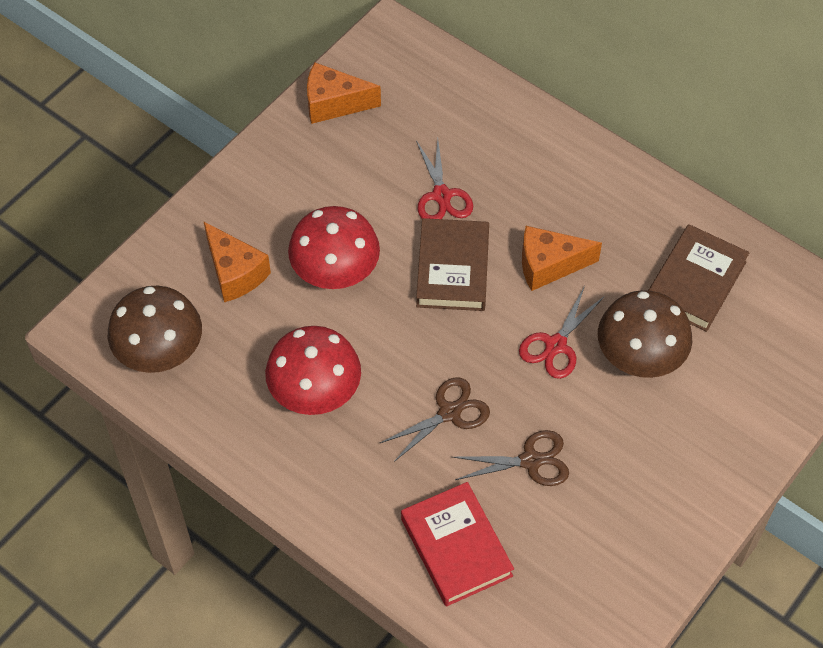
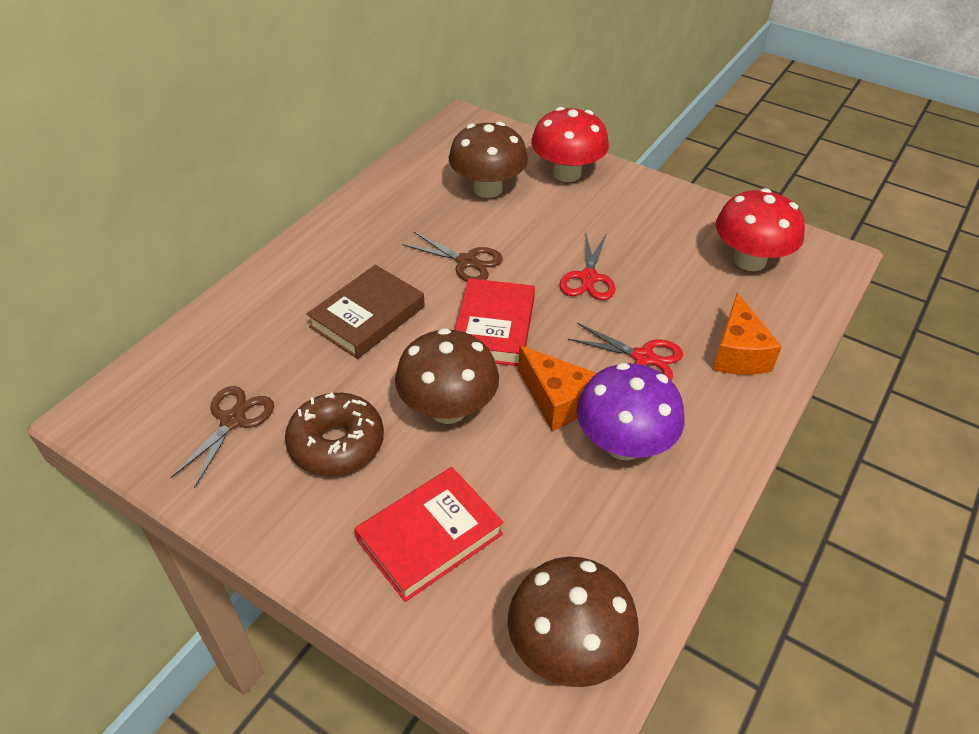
brown book: 2 -> 1
brown donut: 0 -> 1
brown mushroom: 2 -> 3
orange cheese: 3 -> 2
purple mushroom: 0 -> 1
red book: 1 -> 2

